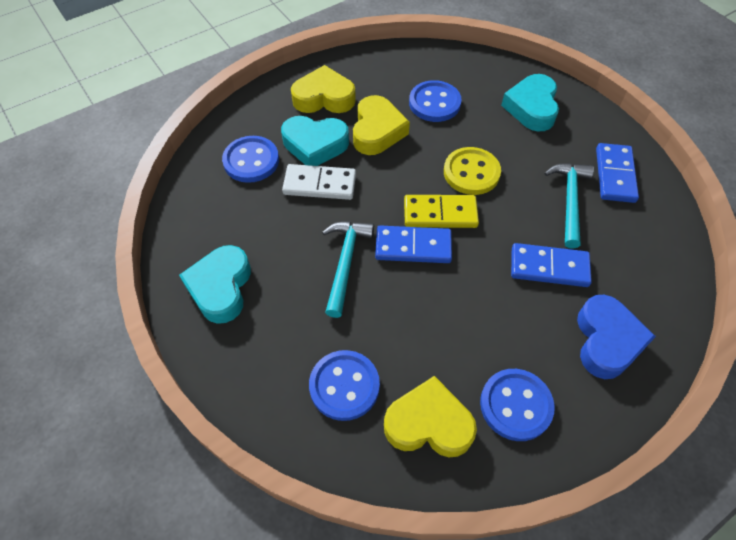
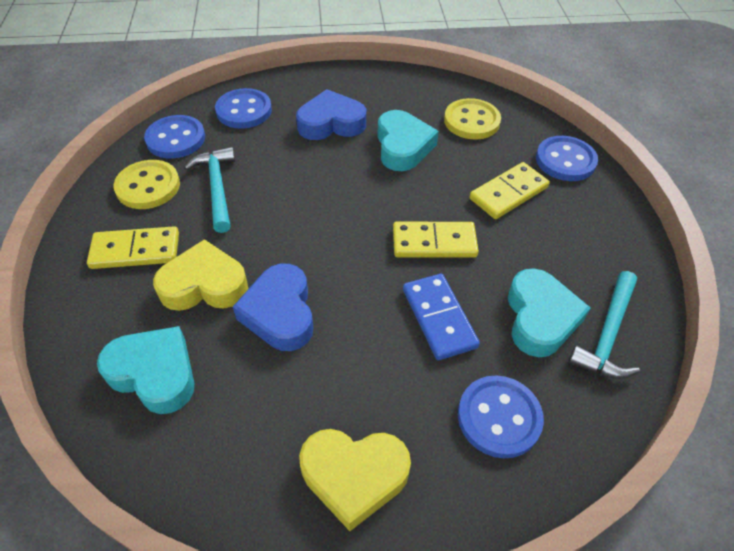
blue domino: 3 -> 1
blue heart: 1 -> 2
white domino: 1 -> 0
yellow button: 1 -> 2
yellow domino: 1 -> 3
yellow heart: 3 -> 2

